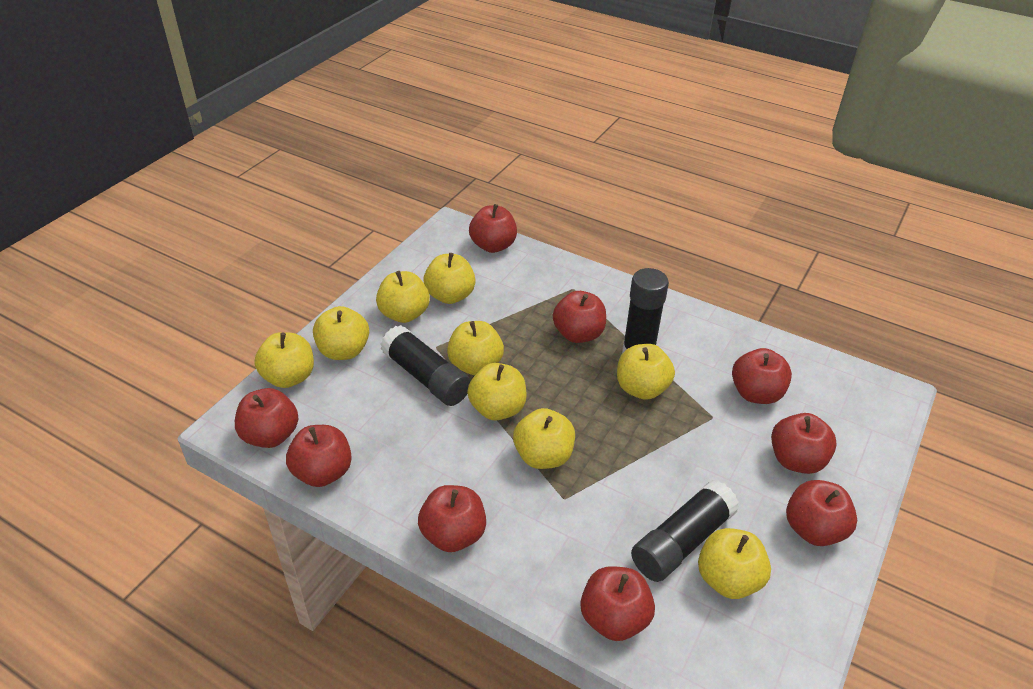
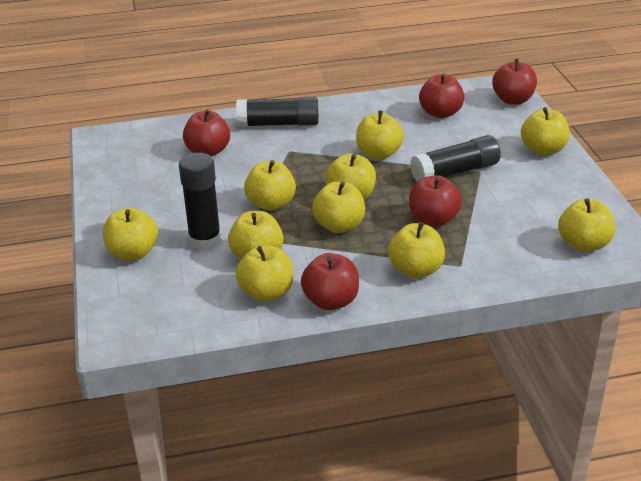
red apple: 9 -> 5
yellow apple: 9 -> 10

